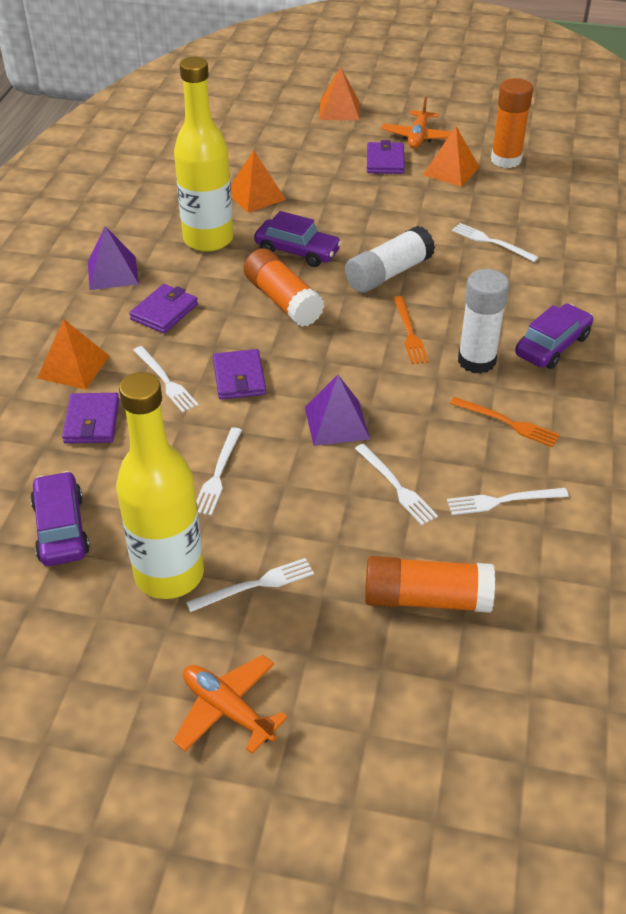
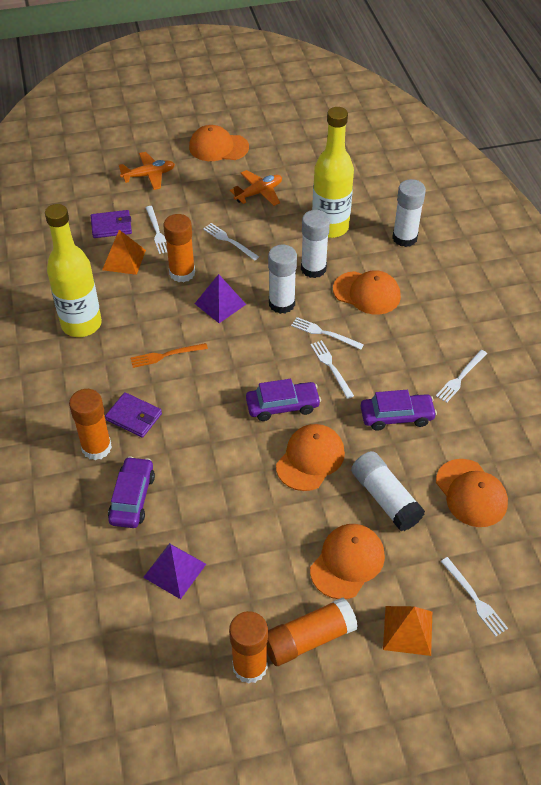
orange cap: 0 -> 5
orange fork: 2 -> 1
orange glue stick: 3 -> 4
orange pyramid: 4 -> 2
purple wallet: 4 -> 2
white glue stick: 2 -> 4

